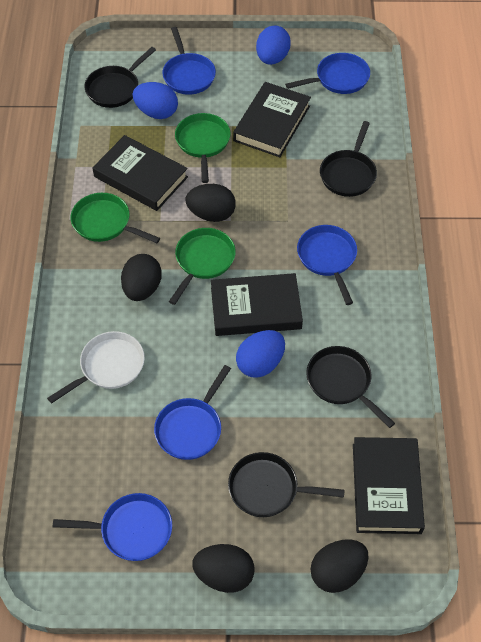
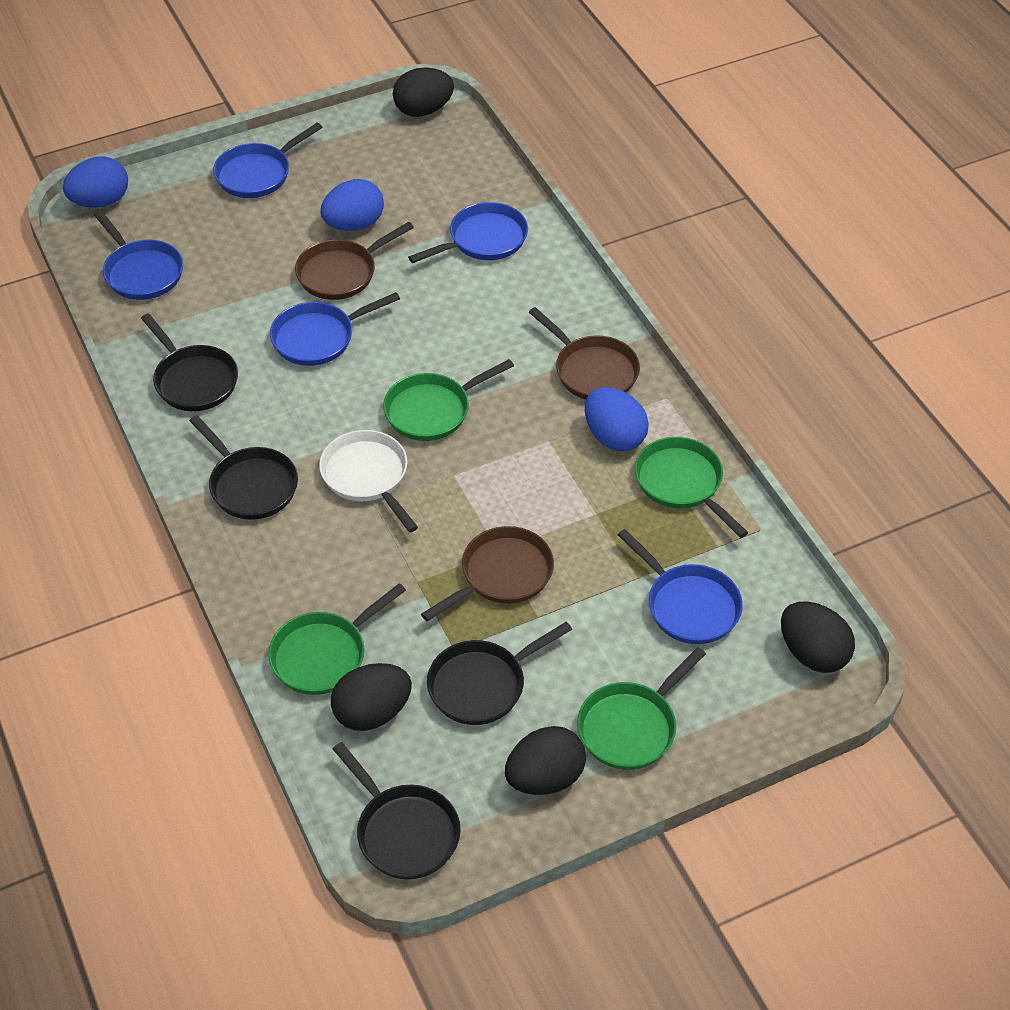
black book: 4 -> 0
brown pan: 0 -> 3
green pan: 3 -> 4

